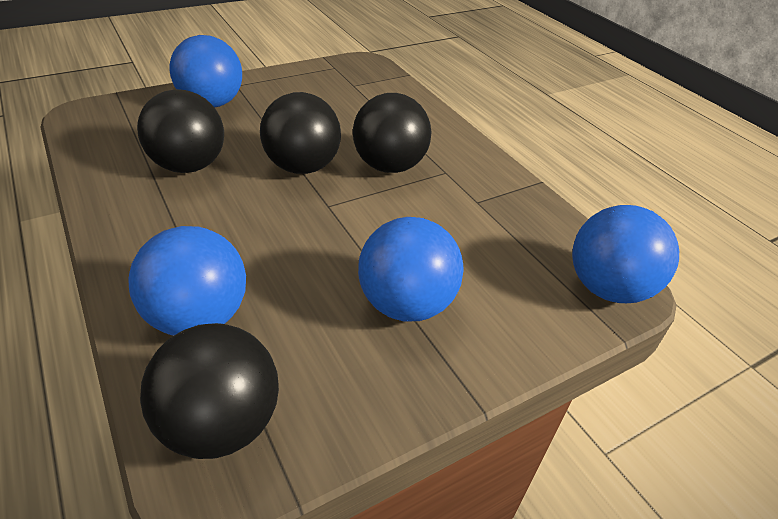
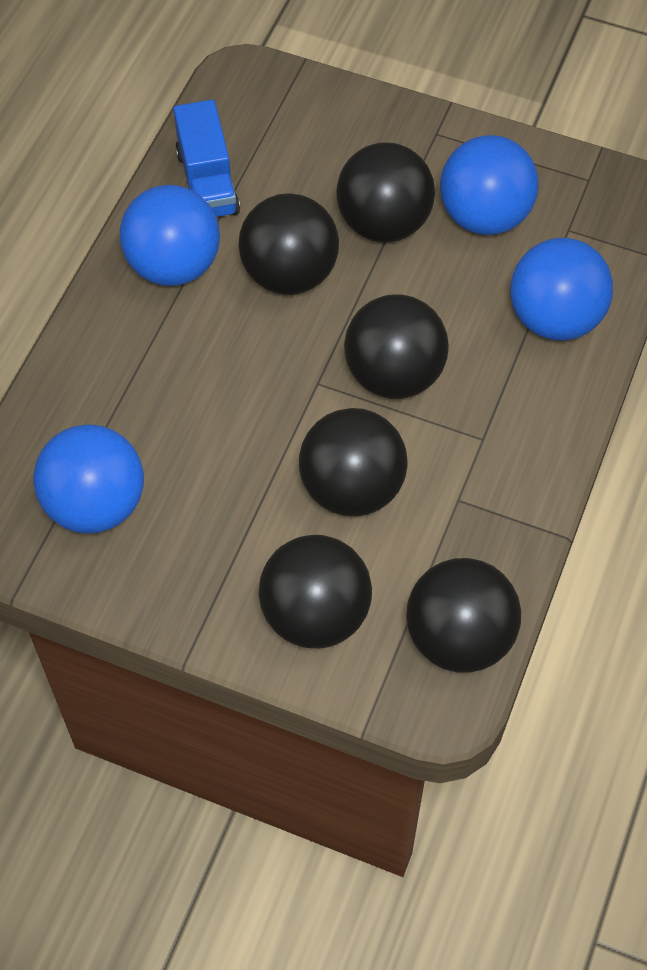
black ball: 4 -> 6
blue truck: 0 -> 1

